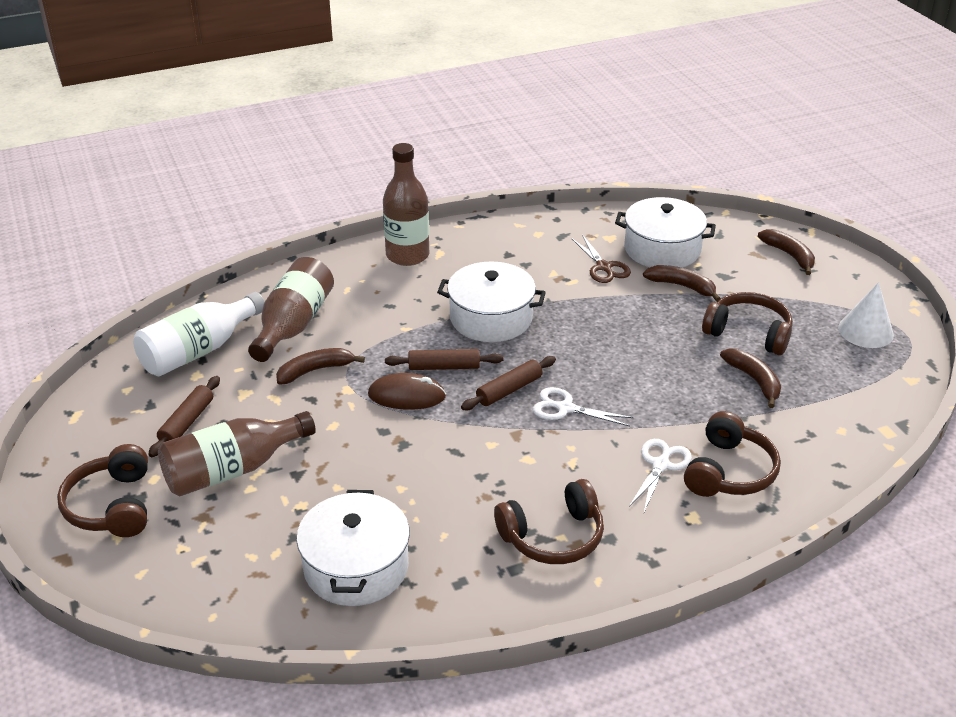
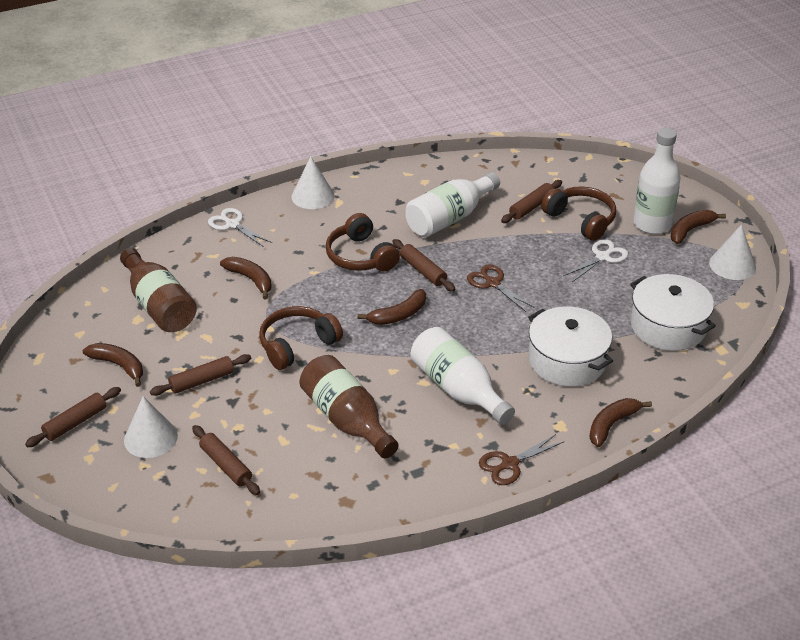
brown banana: 4 -> 5
brown bottle: 3 -> 2
brown headphones: 4 -> 3
brown mouse: 1 -> 0
brown rolling pin: 3 -> 5
brown scissors: 1 -> 2
white bottle: 1 -> 3
white cone: 1 -> 3
white pot: 3 -> 2

